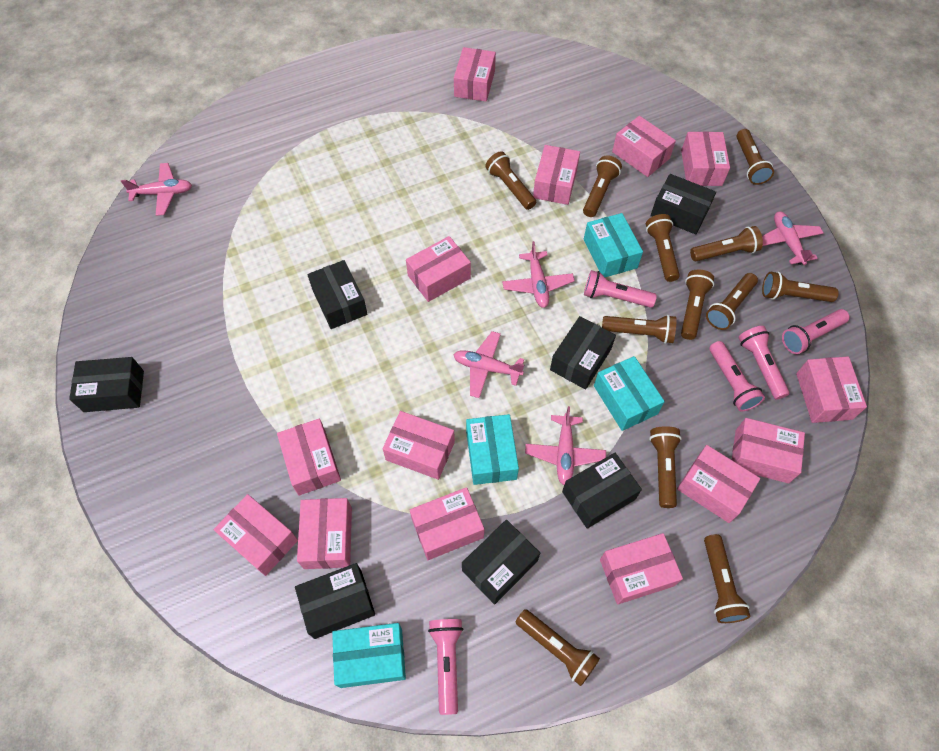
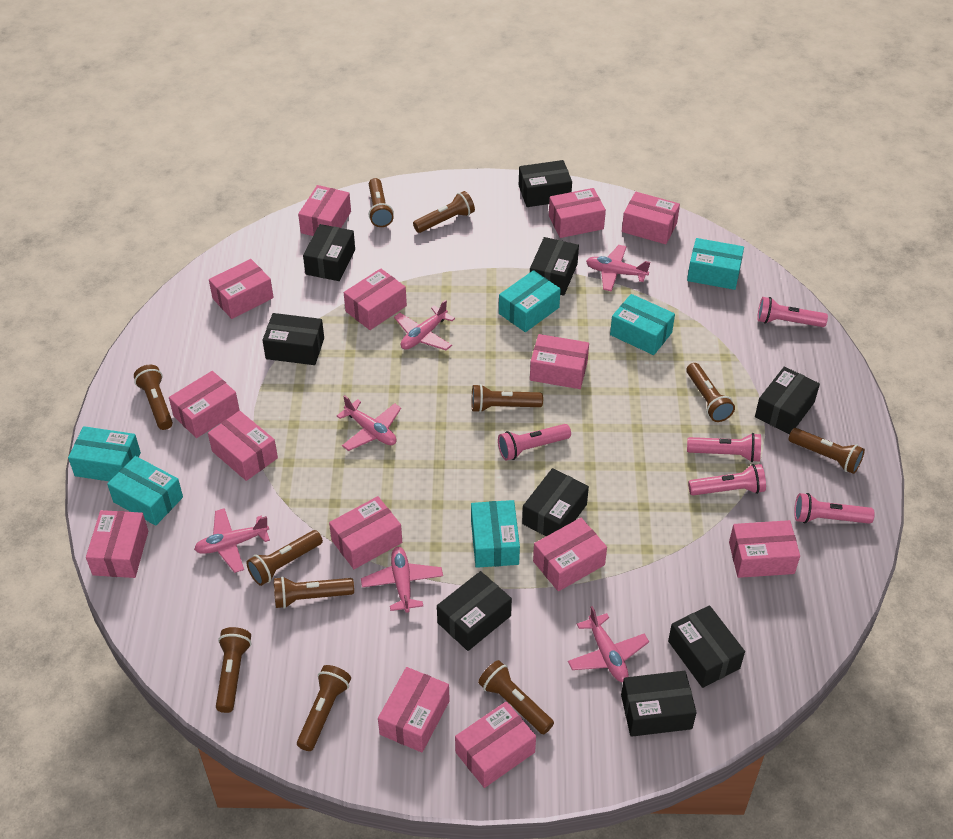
black box: 7 -> 9
brown flashlight: 12 -> 11
pink plane: 5 -> 6
turquoise box: 4 -> 6

